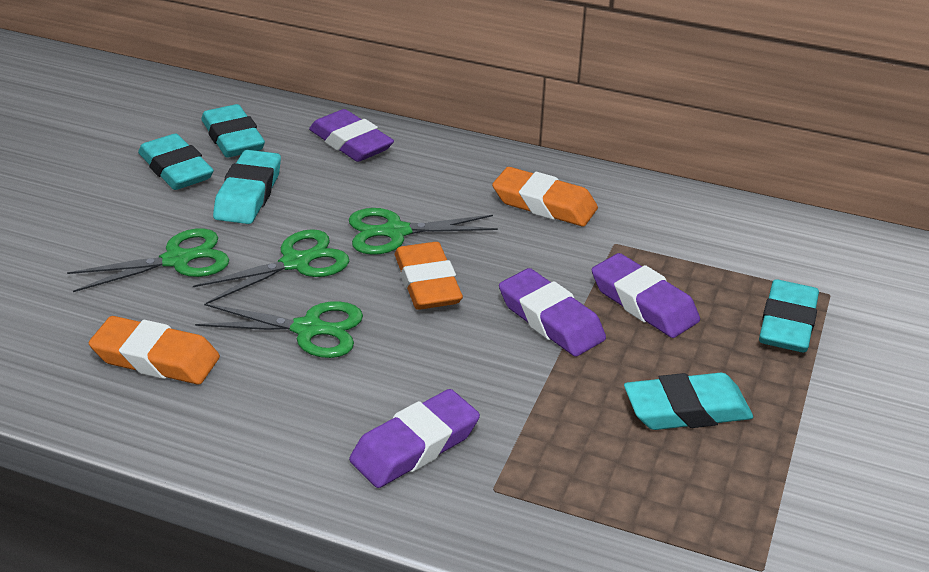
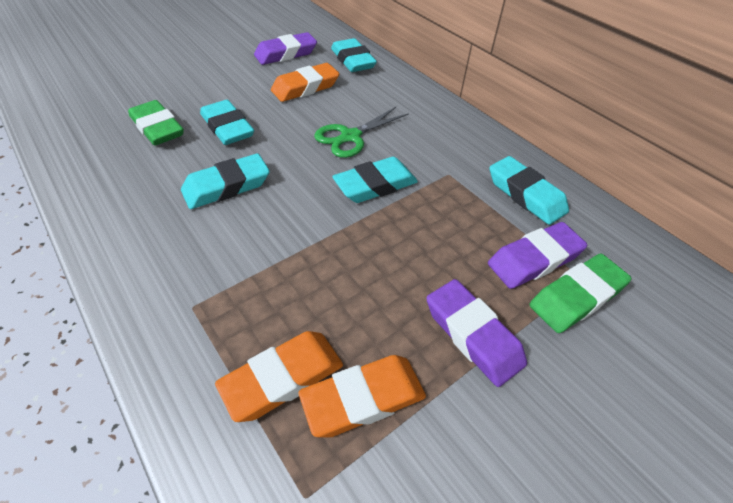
green eraser: 0 -> 2
green scissors: 4 -> 1
purple eraser: 4 -> 3

